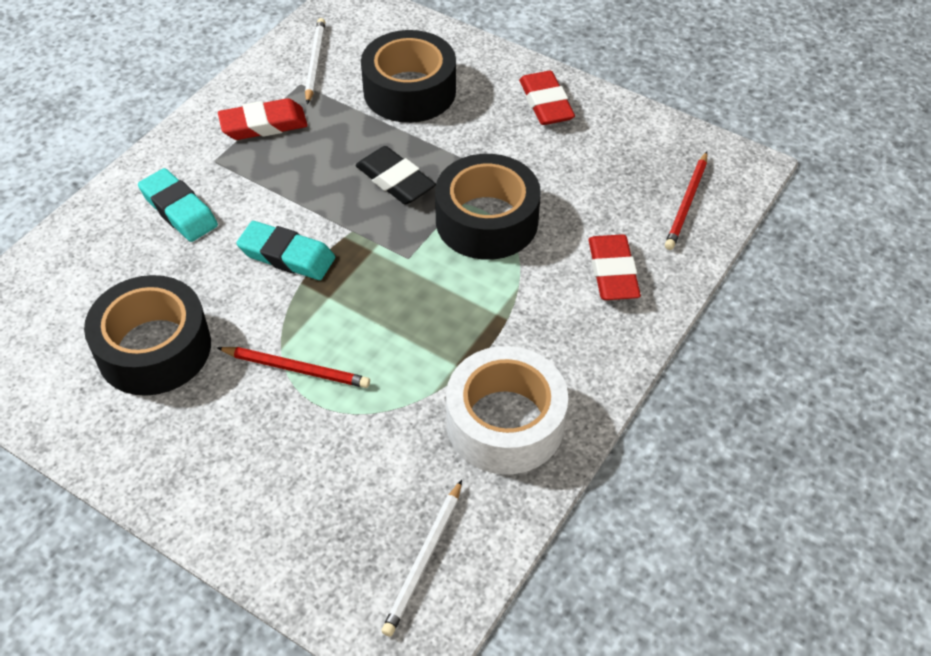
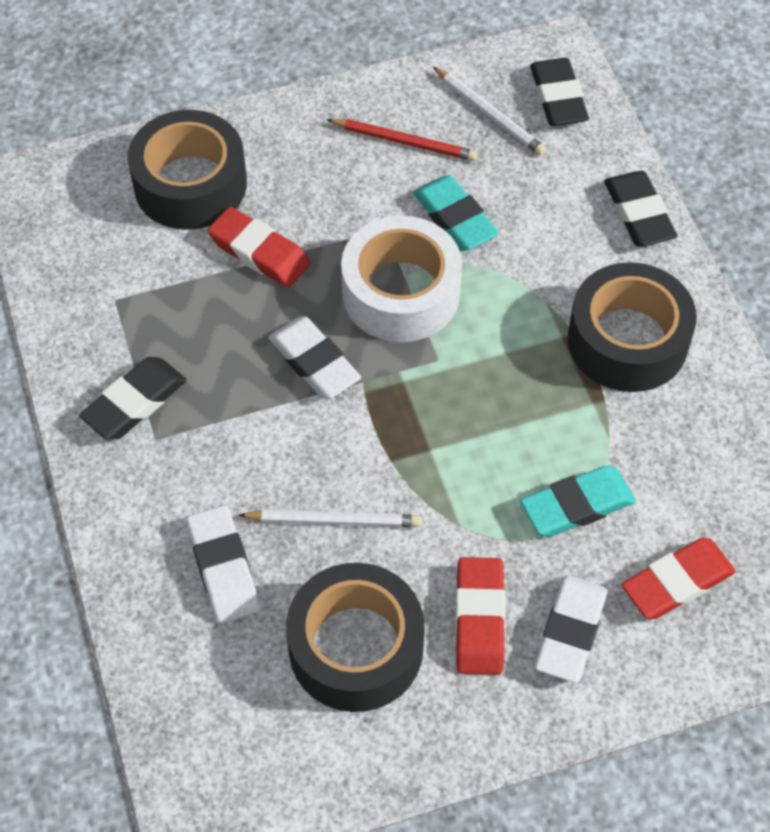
black eraser: 1 -> 3
red pencil: 2 -> 1
white eraser: 0 -> 3

